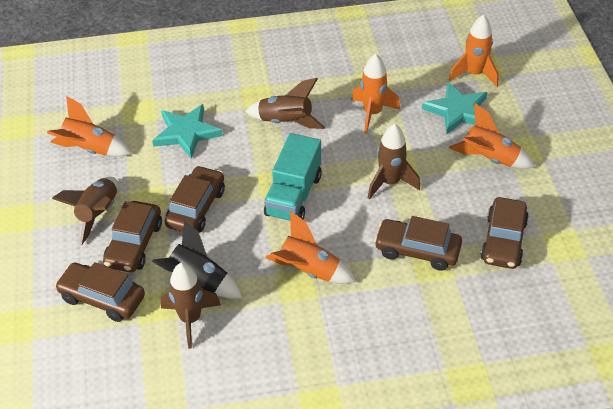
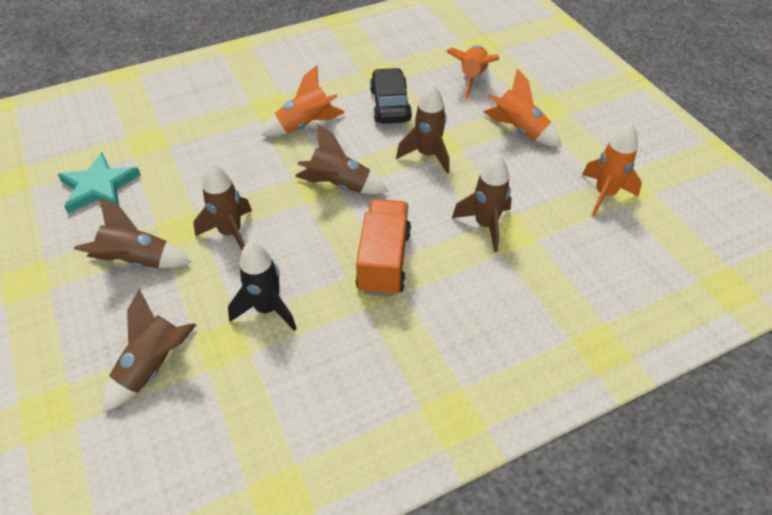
black car: 0 -> 1
brown car: 5 -> 0
brown rocket: 4 -> 6
orange rocket: 5 -> 4
orange truck: 0 -> 1
turquoise star: 2 -> 1
turquoise truck: 1 -> 0

